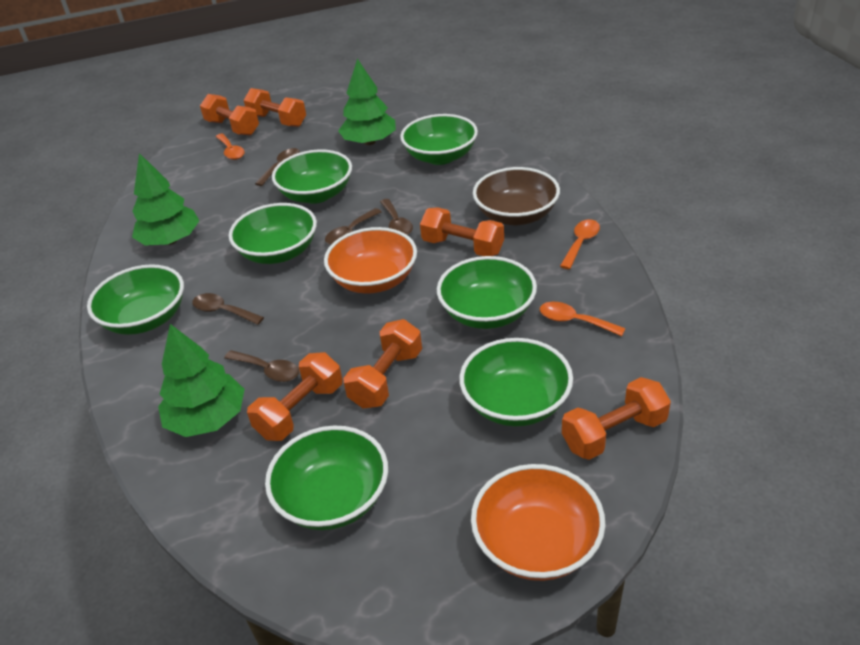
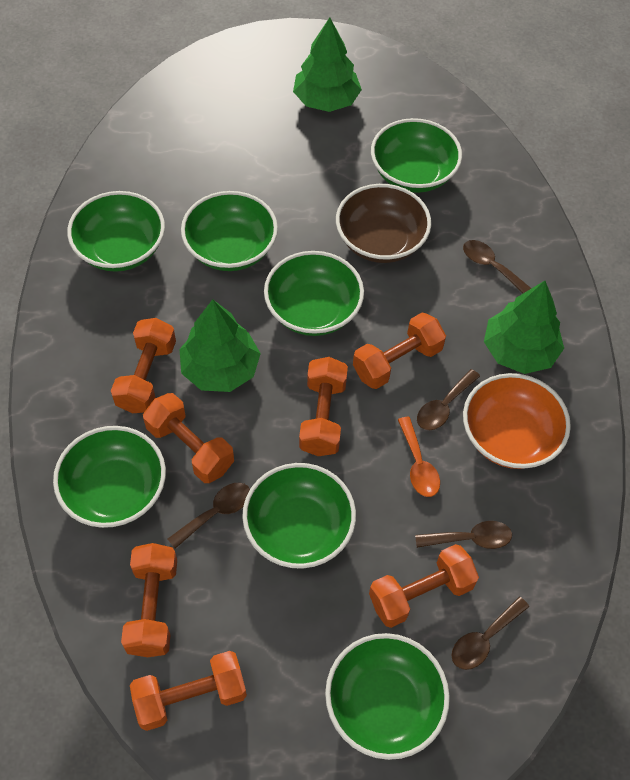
orange bowl: 2 -> 1
orange dumbbell: 6 -> 7
orange spoon: 3 -> 1

